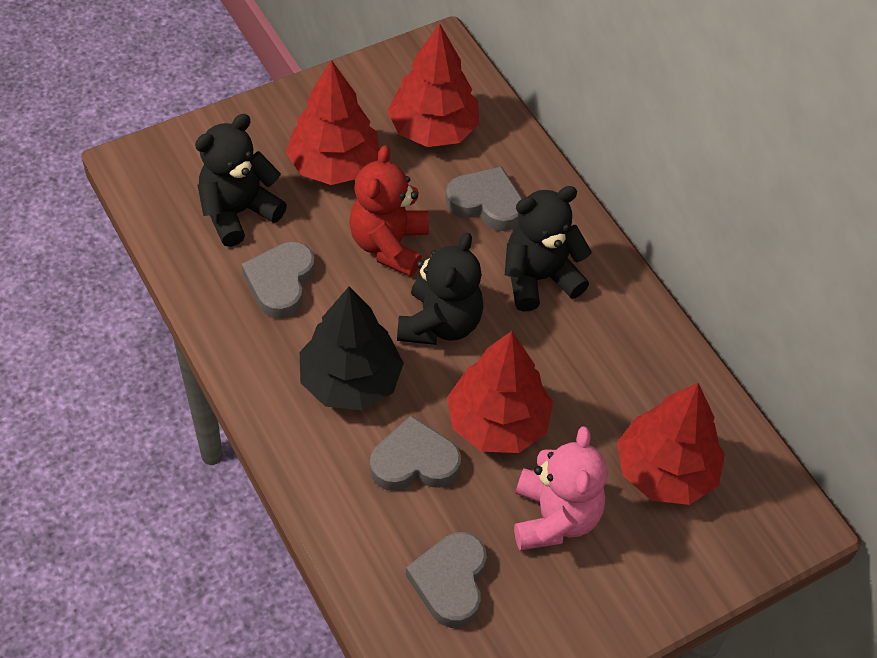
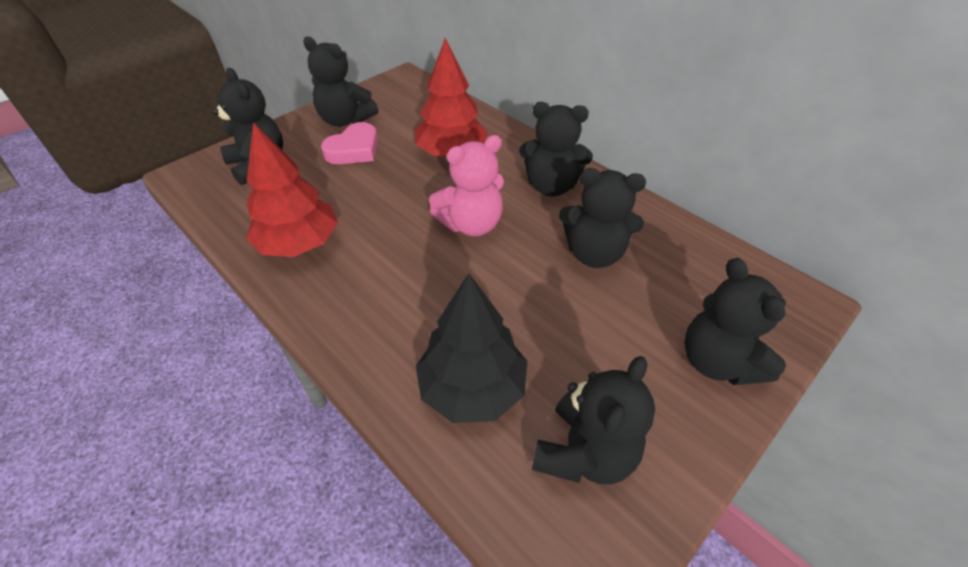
black teddy bear: 3 -> 6
grey heart: 4 -> 0
pink heart: 0 -> 1
red teddy bear: 1 -> 0
red tree: 4 -> 2

